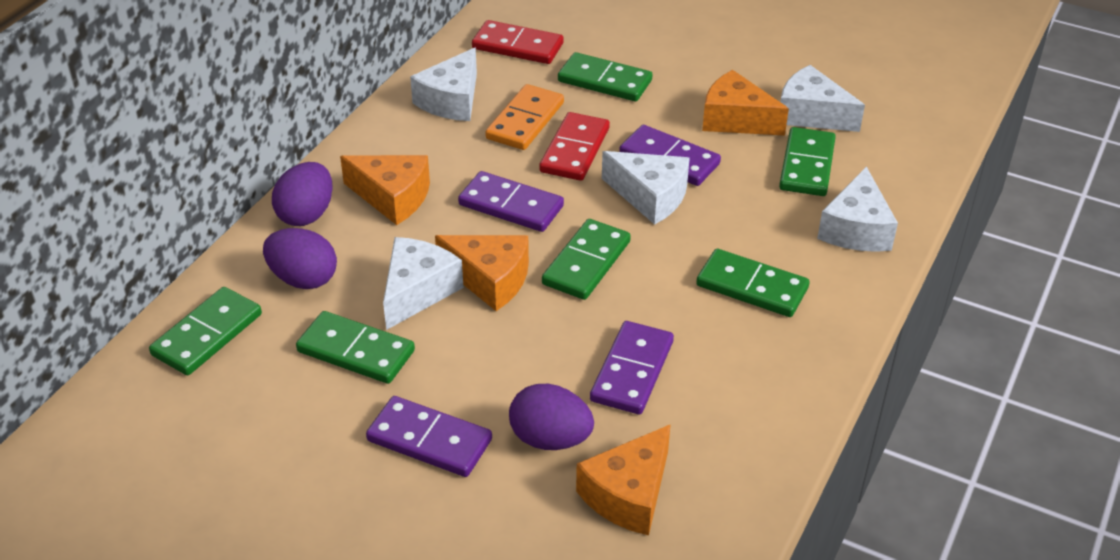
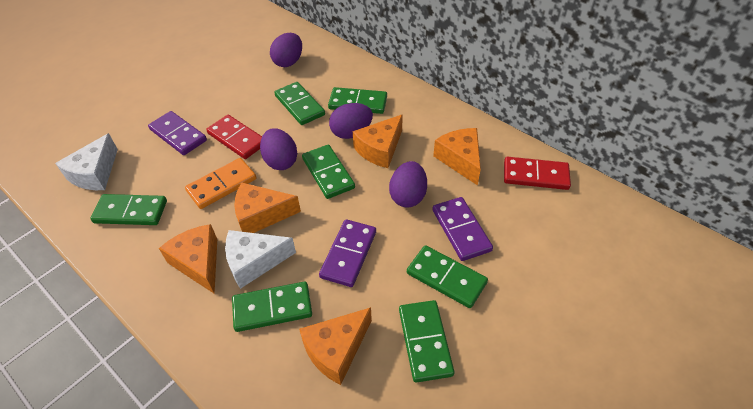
green domino: 6 -> 7
orange cheese: 4 -> 5
purple domino: 4 -> 3
purple egg: 3 -> 4
white cheese: 5 -> 2

